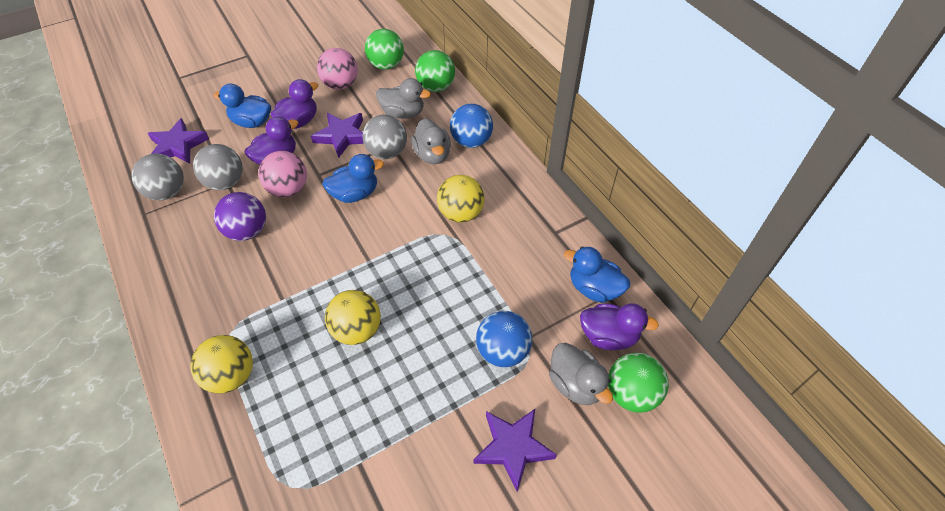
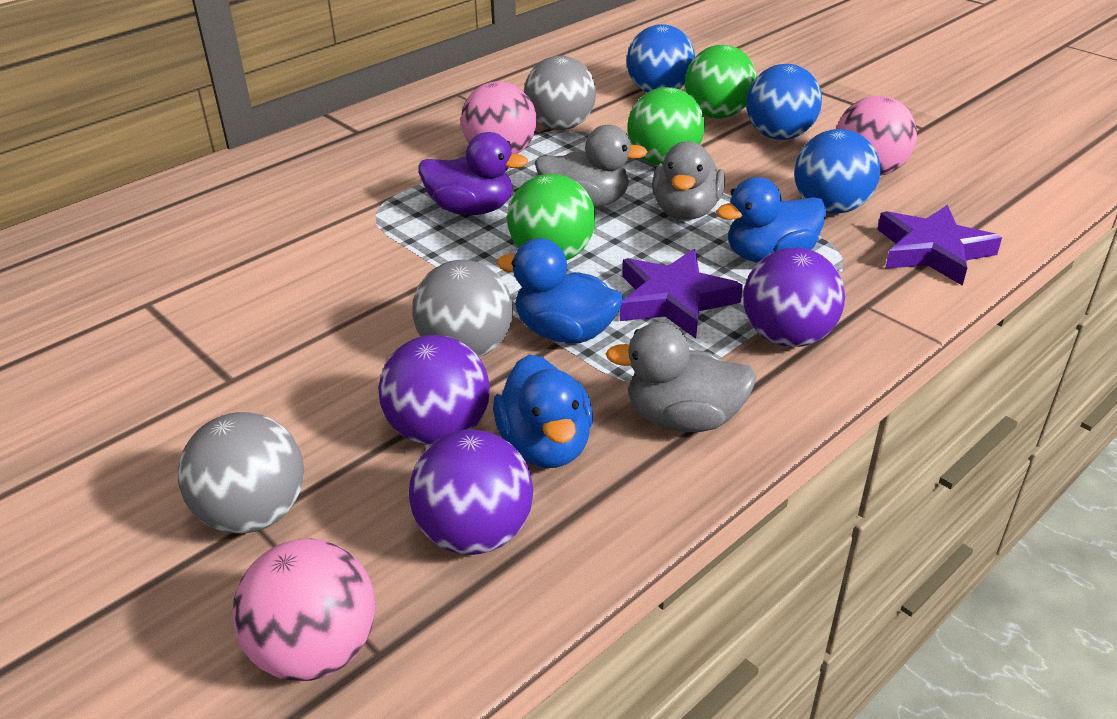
blue ball: 2 -> 3
pink ball: 2 -> 3
purple ball: 1 -> 3
purple duck: 3 -> 1
purple star: 3 -> 2
yellow ball: 3 -> 0

